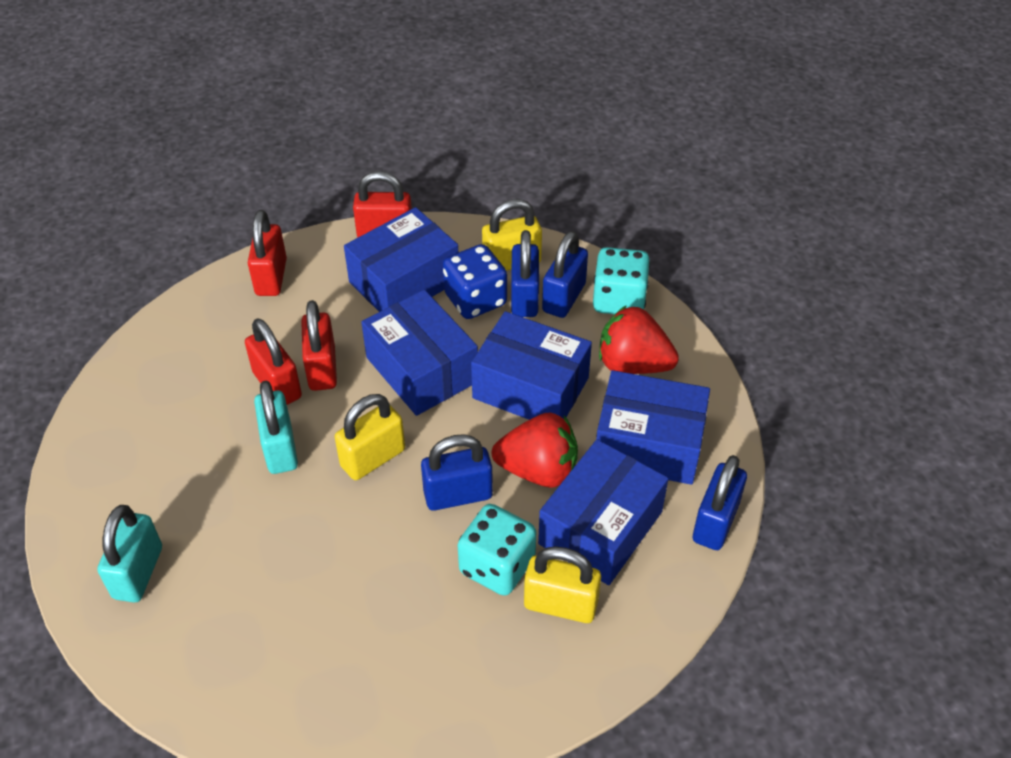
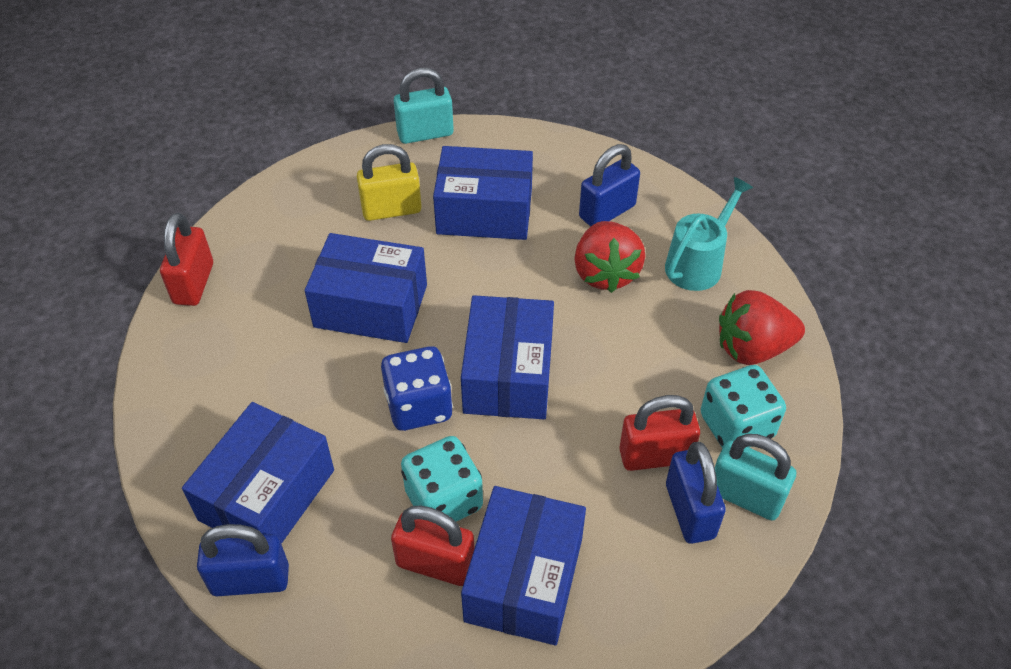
blue padlock: 4 -> 3
red padlock: 4 -> 3
turquoise watering can: 0 -> 1
yellow padlock: 3 -> 1

